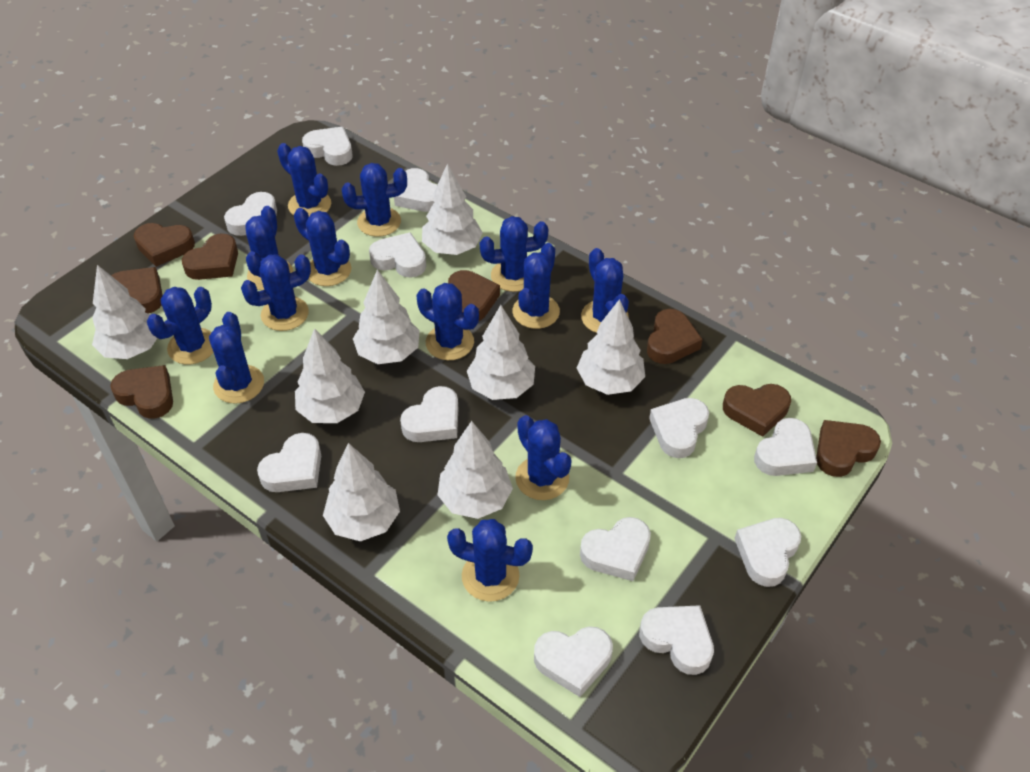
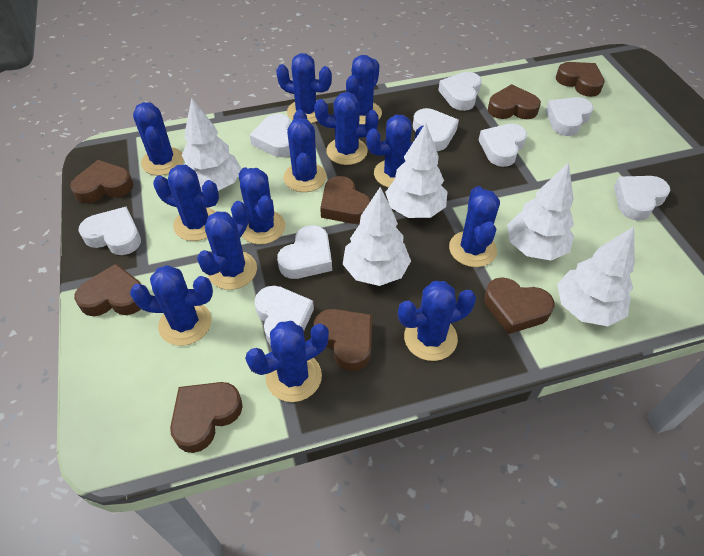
white heart: 12 -> 9
white tree: 8 -> 5

